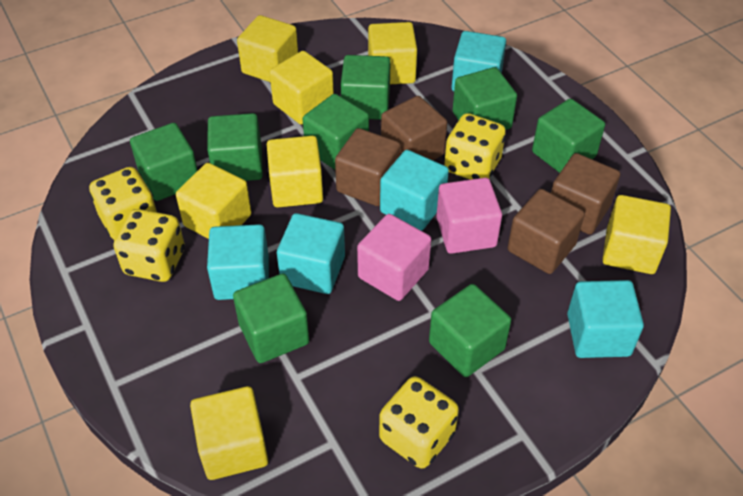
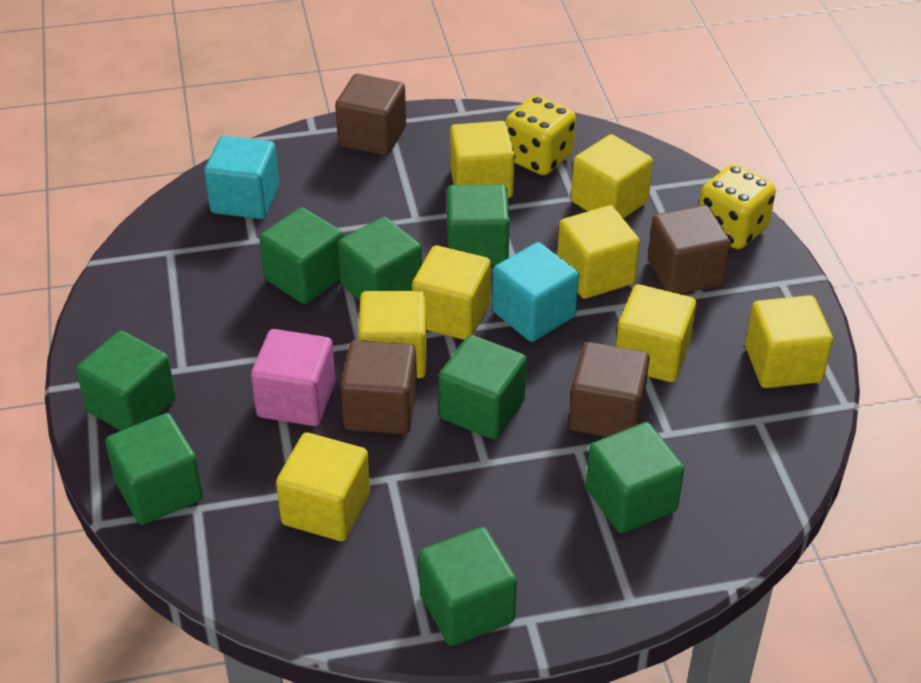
pink cube: 2 -> 1
turquoise cube: 5 -> 2
yellow cube: 7 -> 8
yellow dice: 4 -> 2

